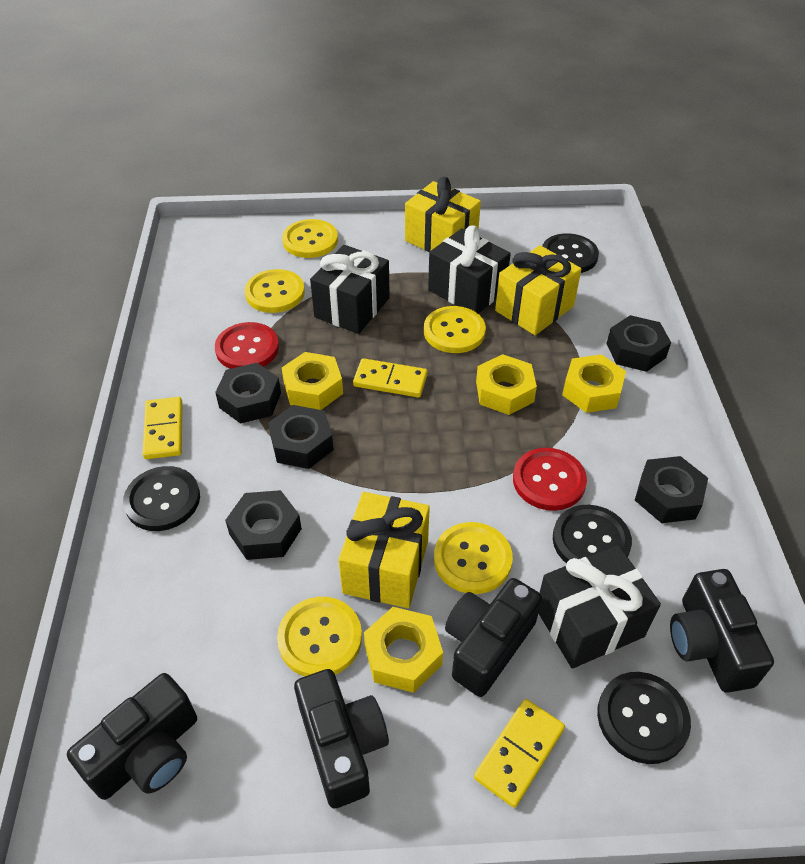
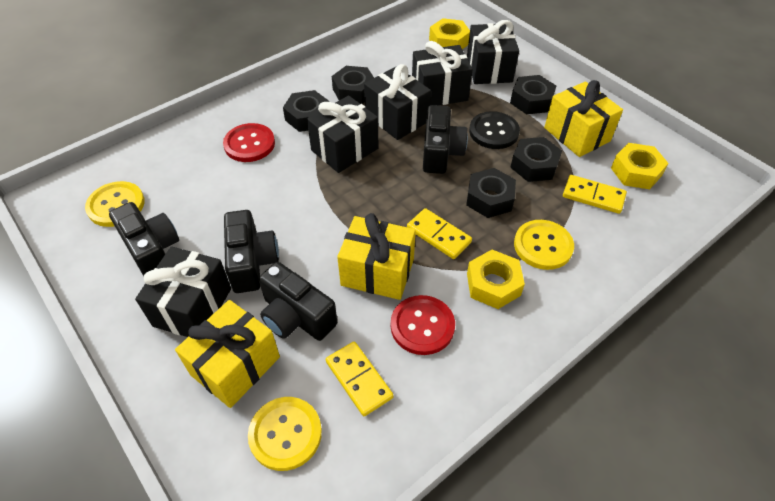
black button: 4 -> 1
black gift: 3 -> 5
yellow button: 5 -> 3
yellow nut: 4 -> 3

